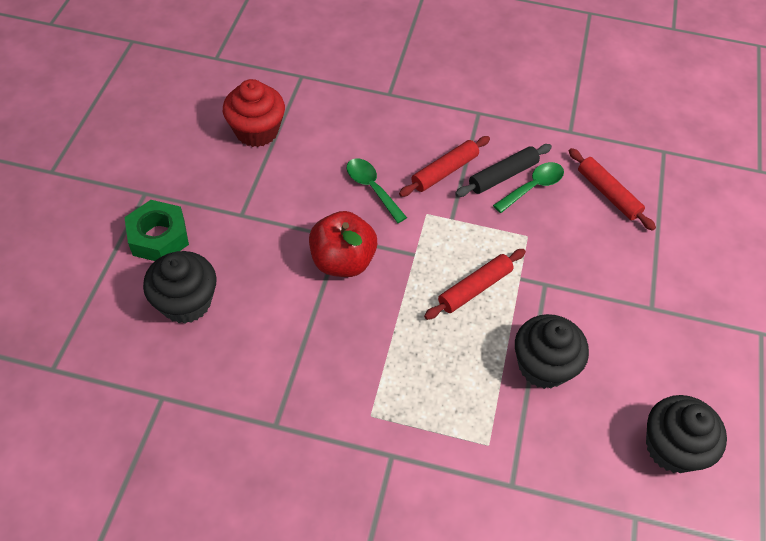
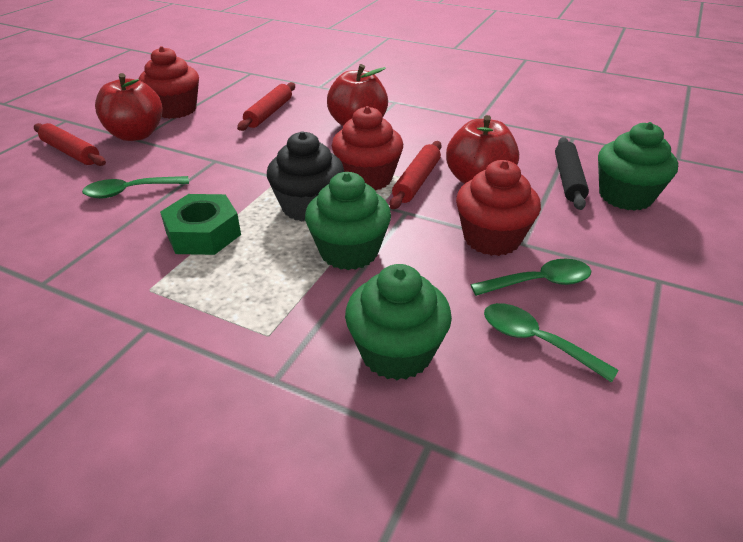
black cupcake: 3 -> 1
green cupcake: 0 -> 3
green spoon: 2 -> 3
red apple: 1 -> 3
red cupcake: 1 -> 3

